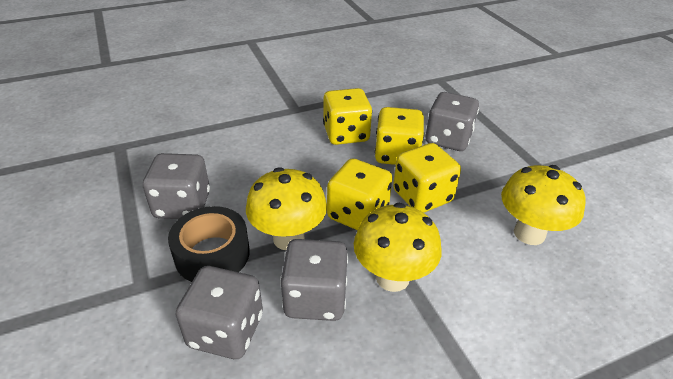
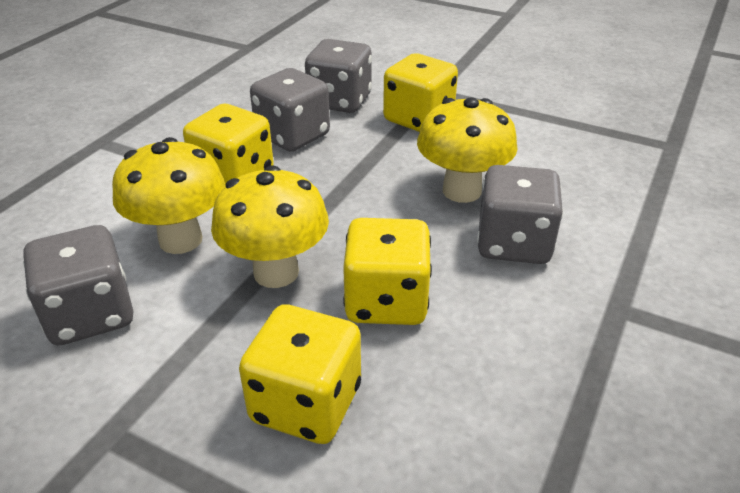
black tape: 1 -> 0

